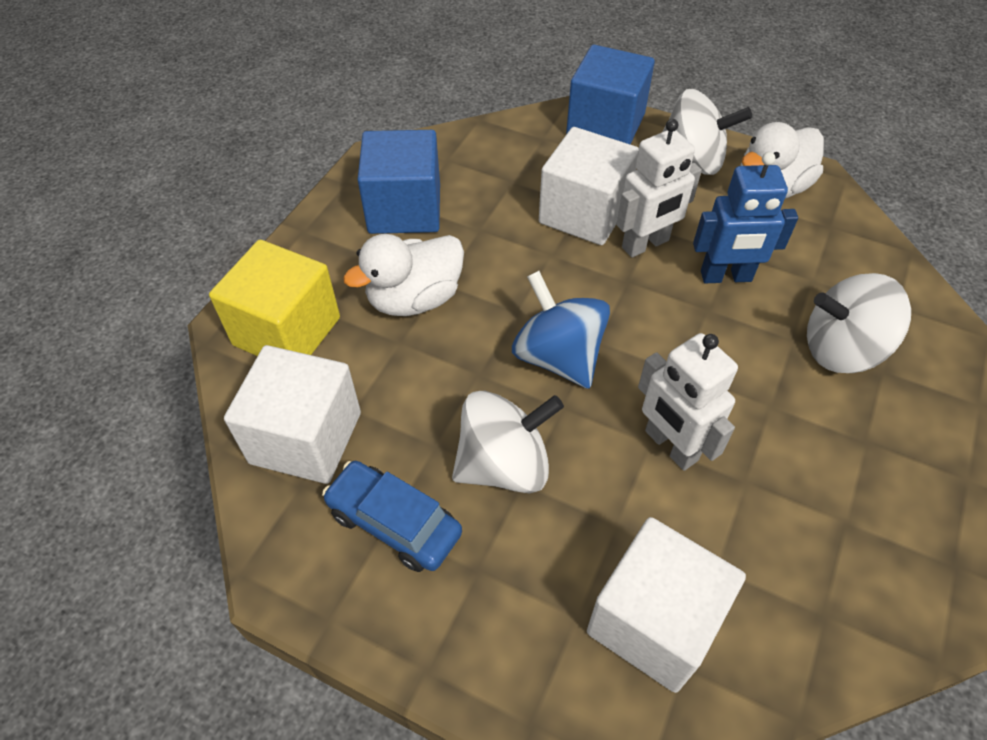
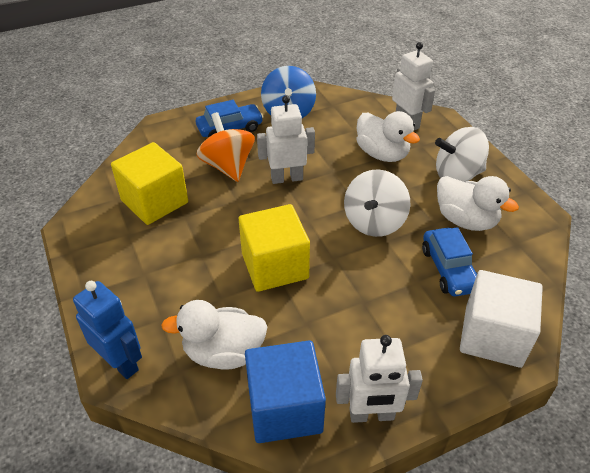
blue car: 1 -> 2
blue cube: 2 -> 1
orange spinning top: 0 -> 1
white cube: 3 -> 1
white duck: 2 -> 3
white robot: 2 -> 3
white spinning top: 3 -> 2
yellow cube: 1 -> 2

